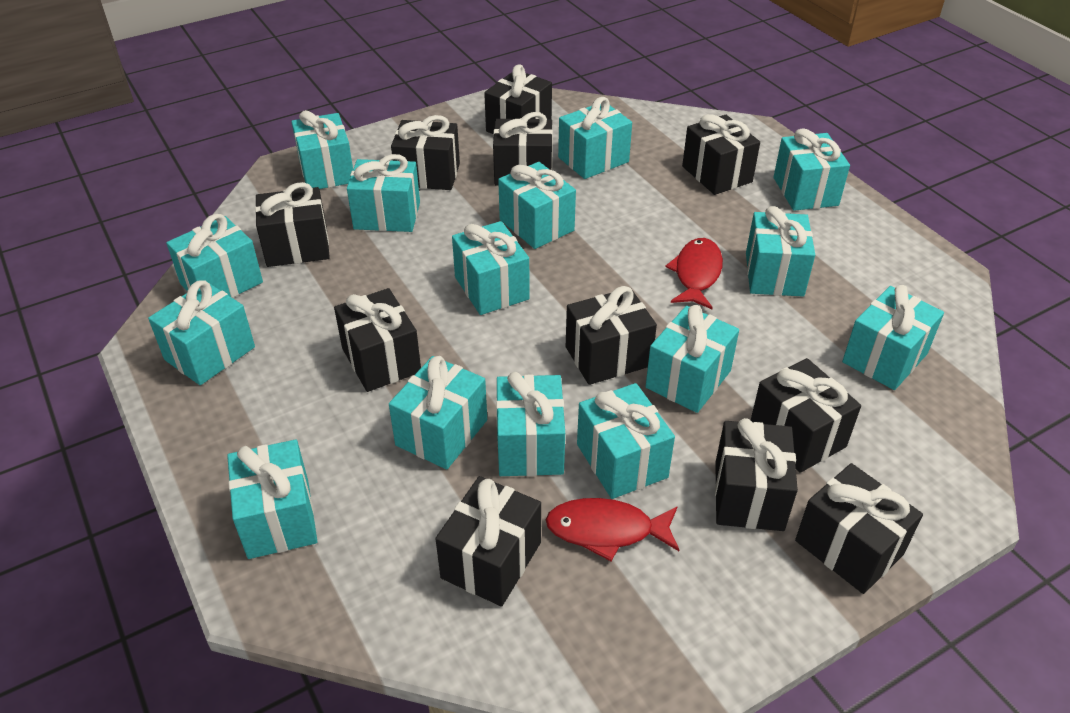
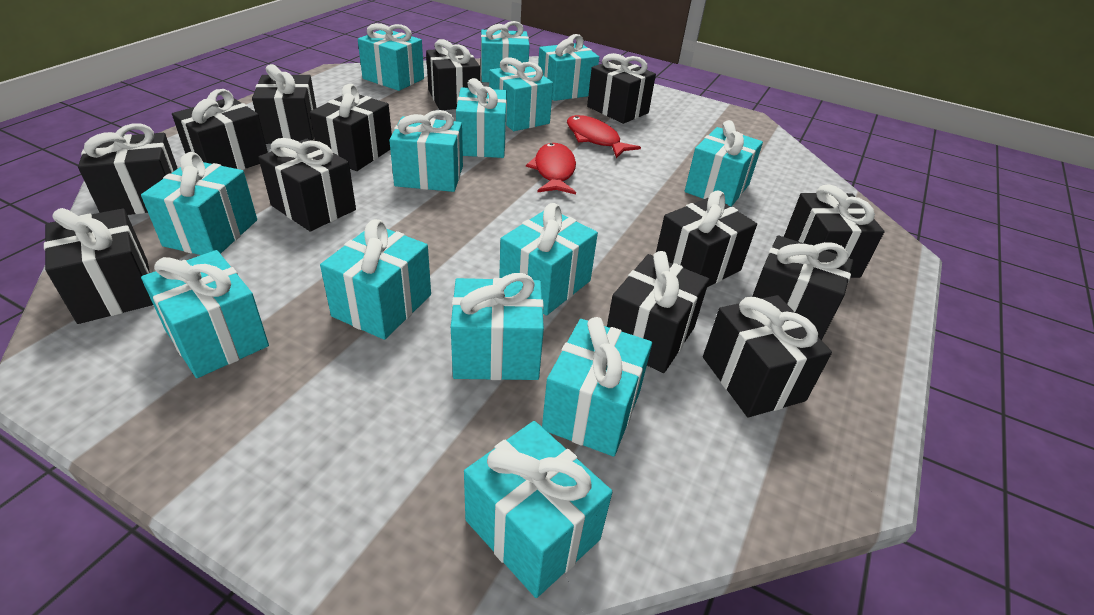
black gift: 11 -> 13
turquoise gift: 15 -> 14

